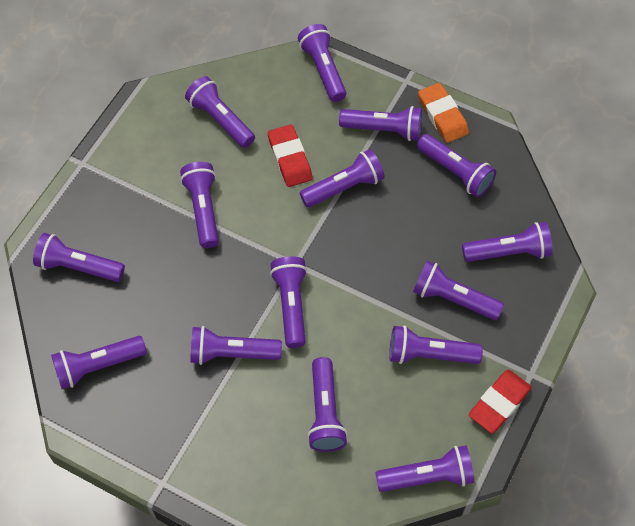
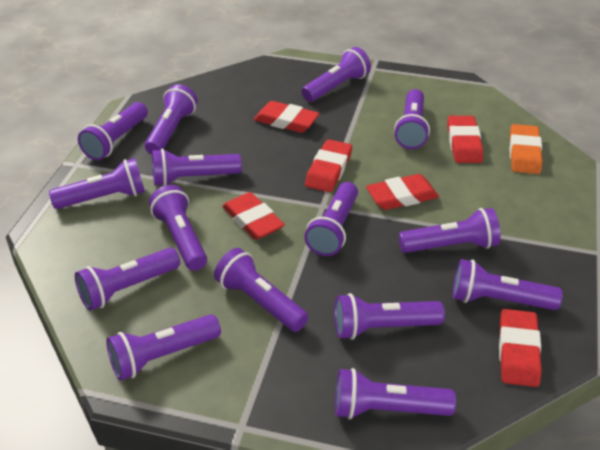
red eraser: 2 -> 6

